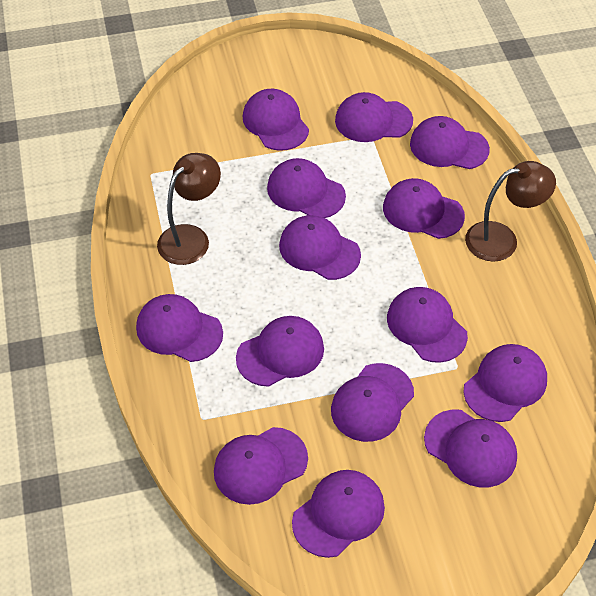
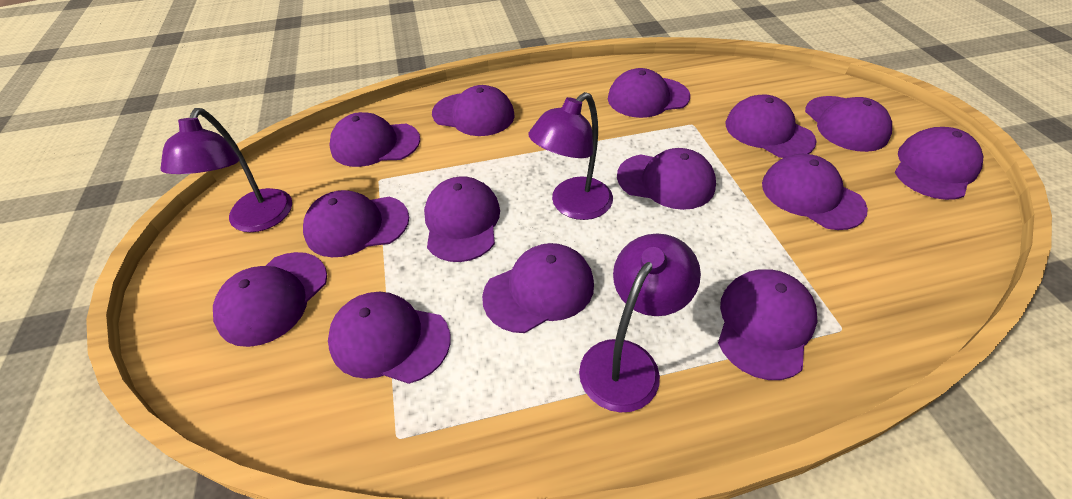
brown lamp: 2 -> 0
purple lamp: 0 -> 3

